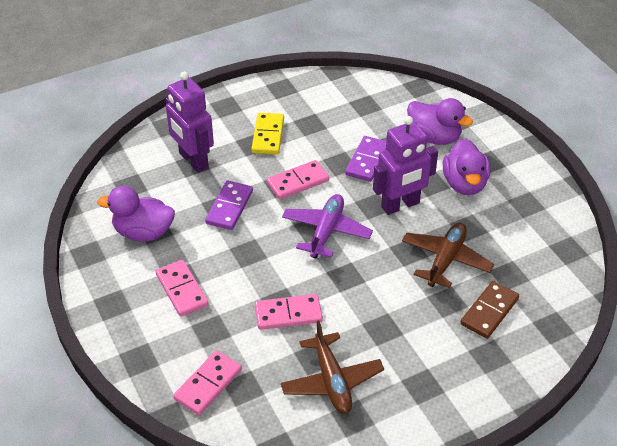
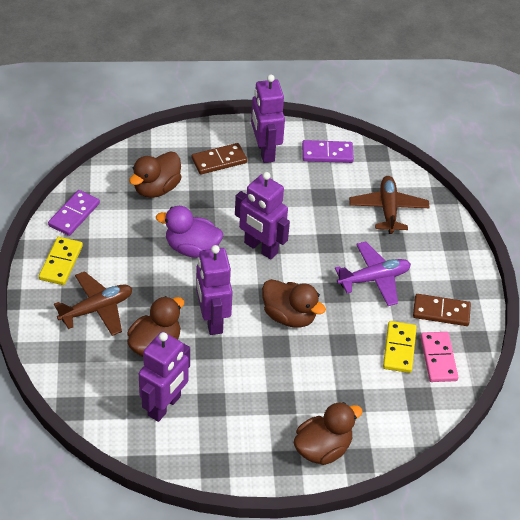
brown domino: 1 -> 2
brown duck: 0 -> 4
pink domino: 4 -> 1
purple duck: 3 -> 1
purple robot: 2 -> 4
yellow domino: 1 -> 2

